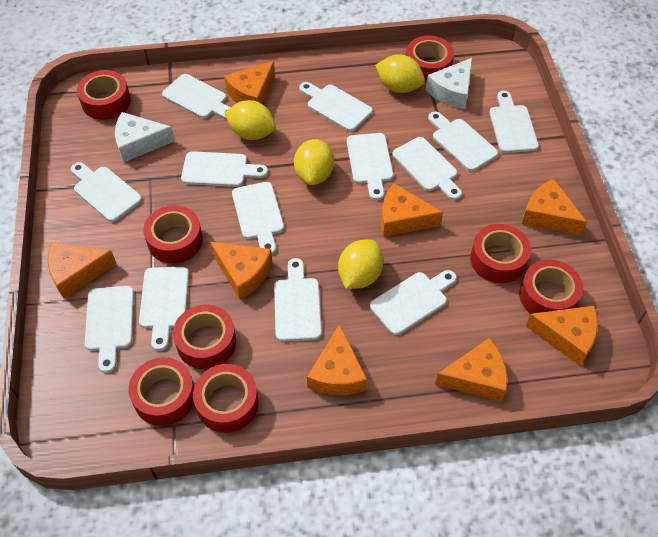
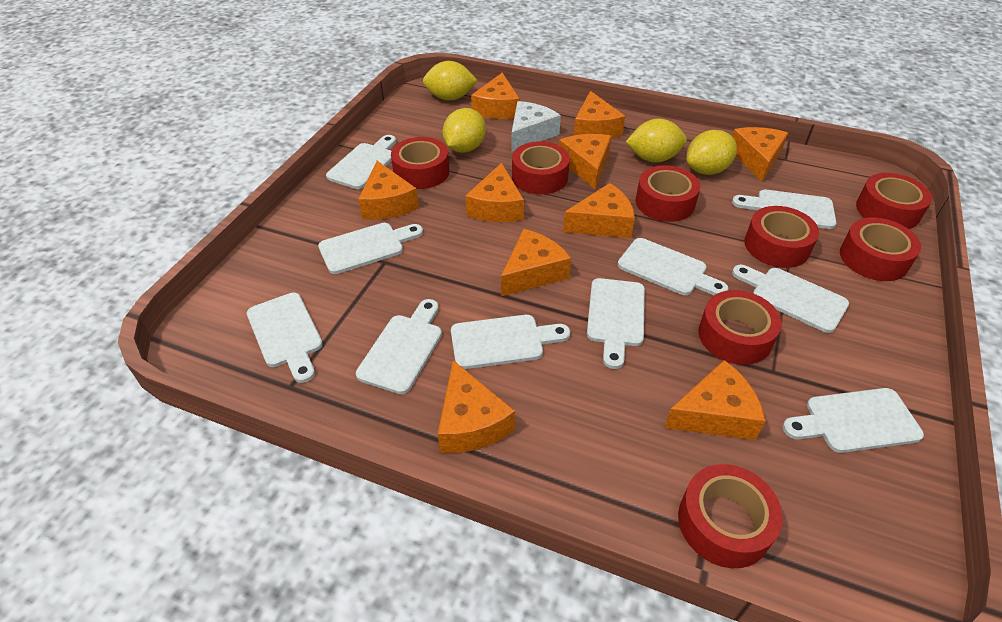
orange cheese: 8 -> 10
white cheese: 2 -> 1
white cutting board: 13 -> 10

